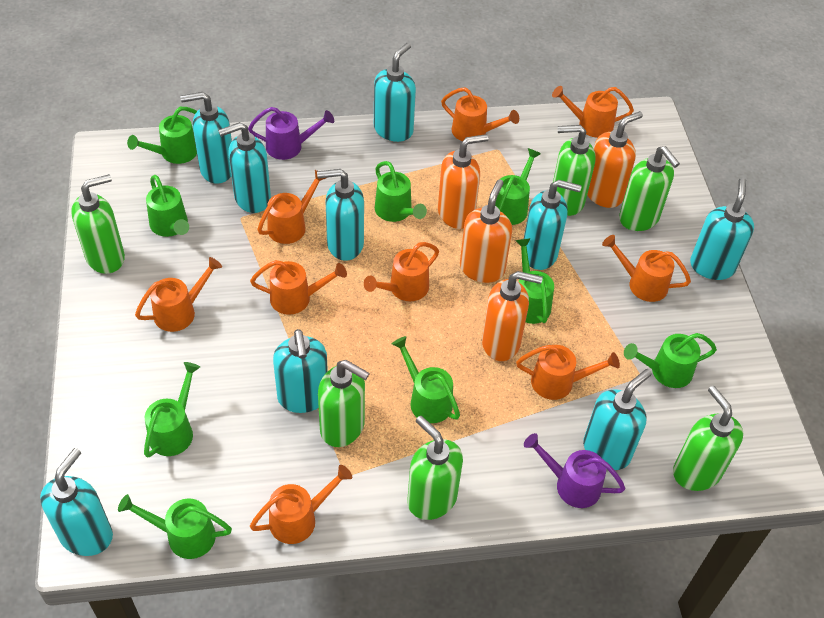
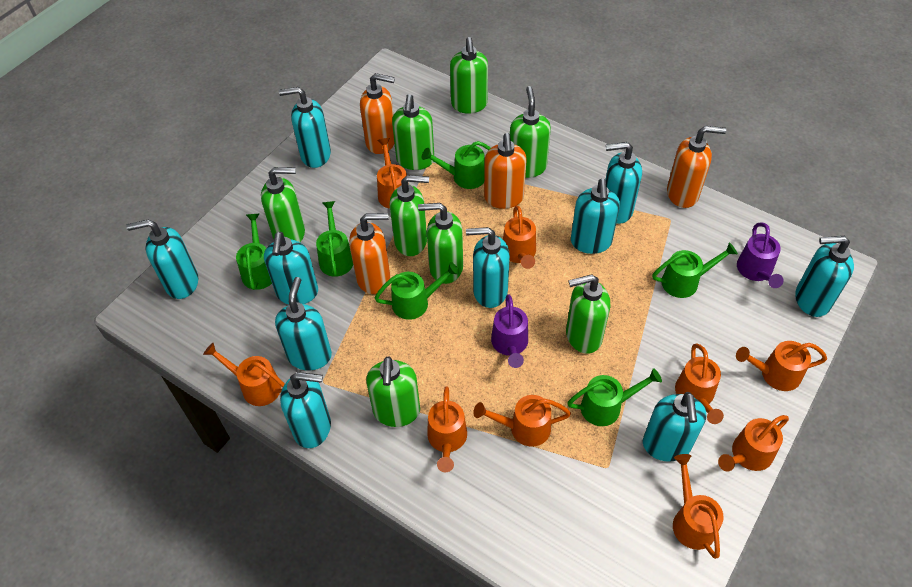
green soap dispenser: 6 -> 8
green watering can: 9 -> 6
turquoise soap dispenser: 9 -> 10

